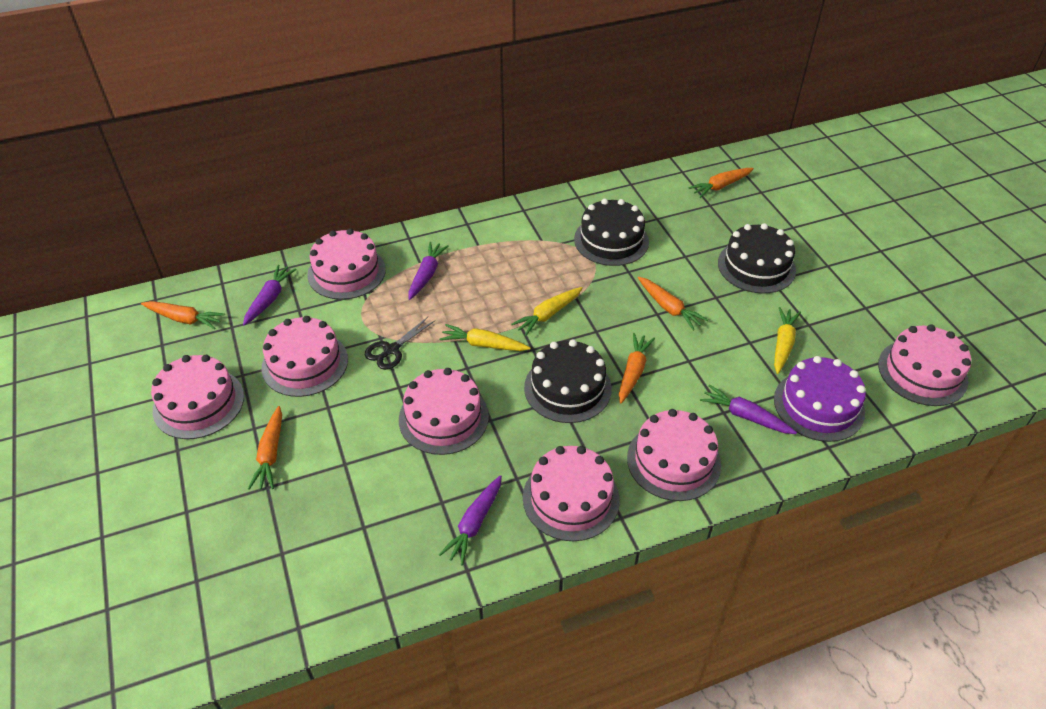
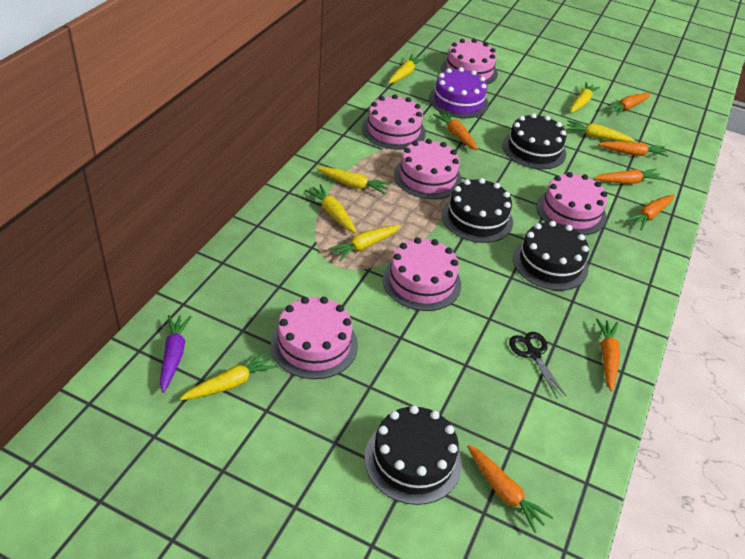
black cake: 3 -> 4
orange carrot: 5 -> 7
pink cake: 7 -> 6
purple carrot: 4 -> 1
yellow carrot: 3 -> 7

